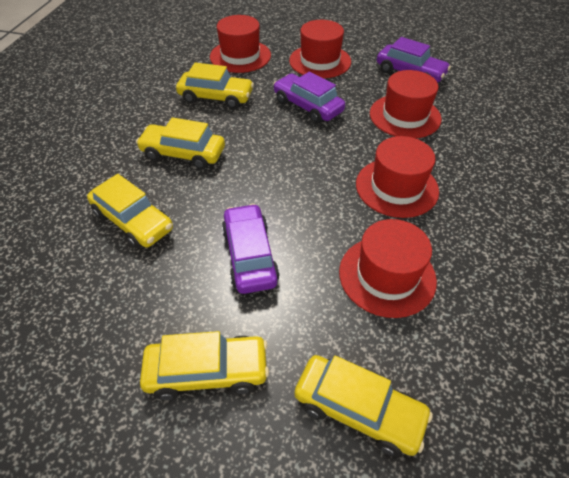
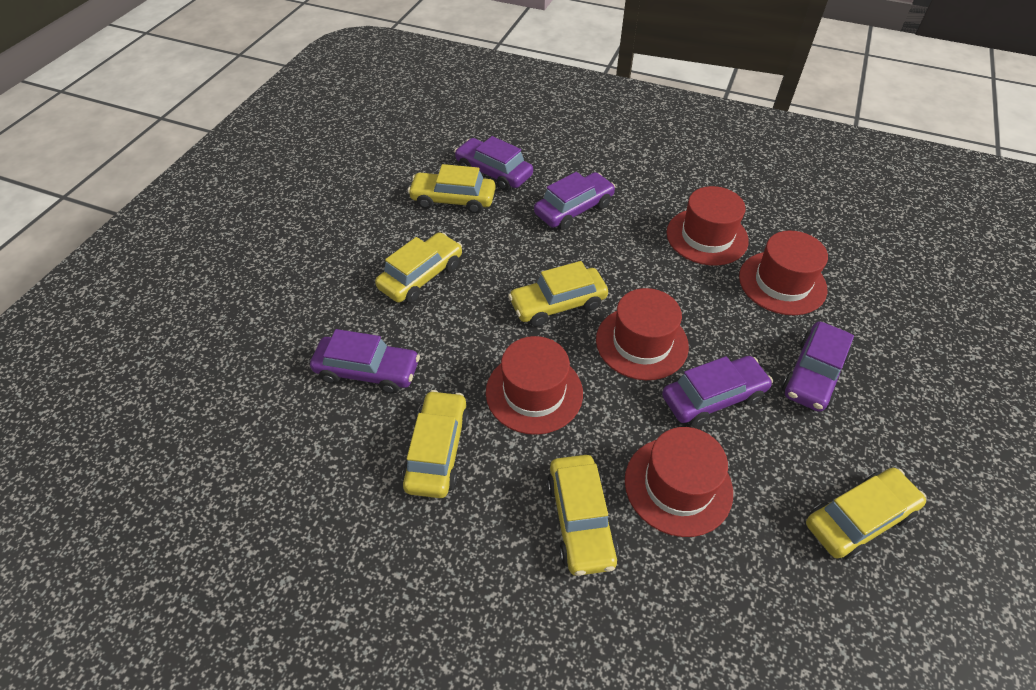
purple car: 3 -> 5
yellow car: 5 -> 6

